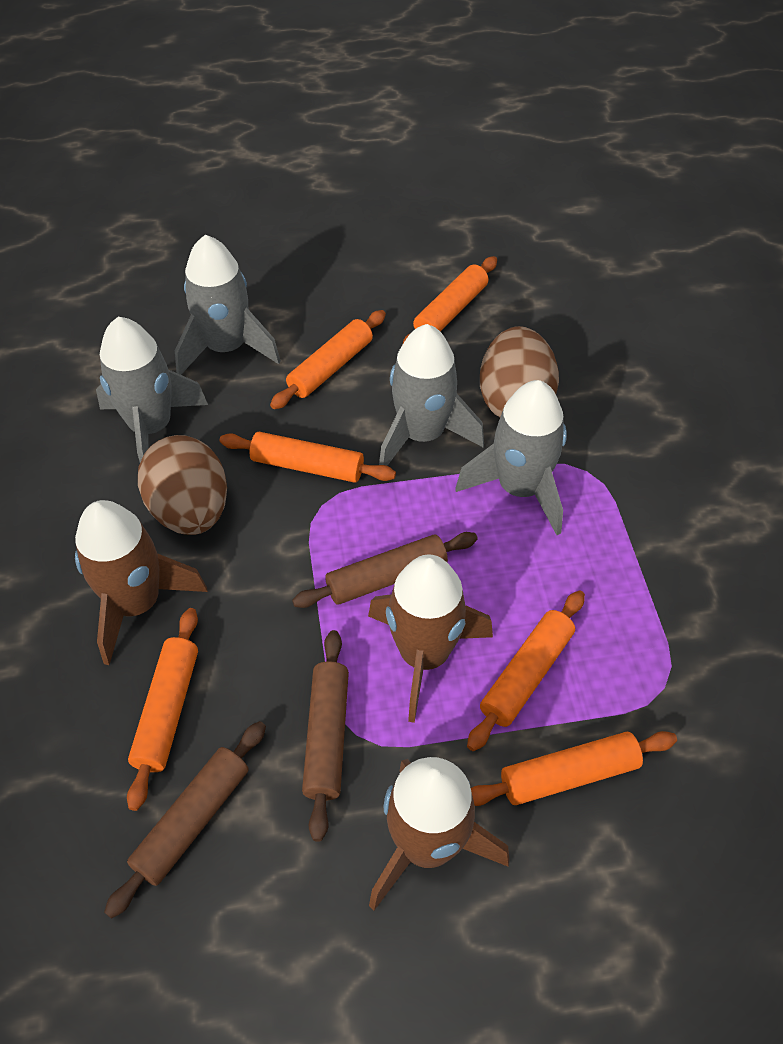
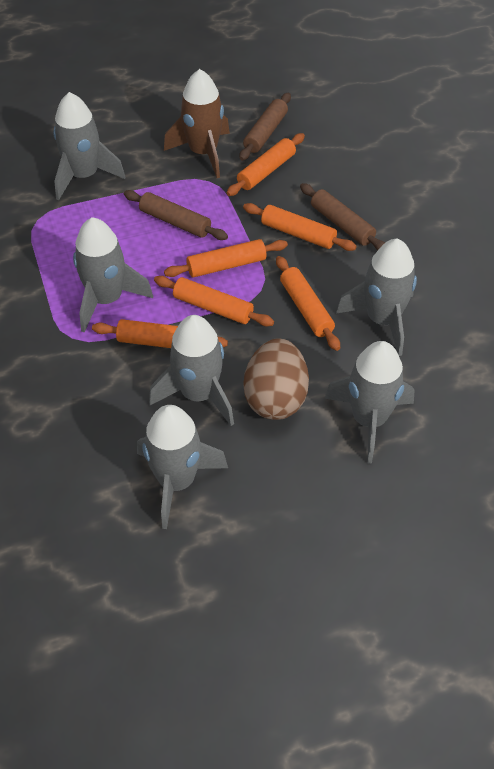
brown egg: 2 -> 1
brown rocket: 3 -> 1
grey rocket: 4 -> 6

